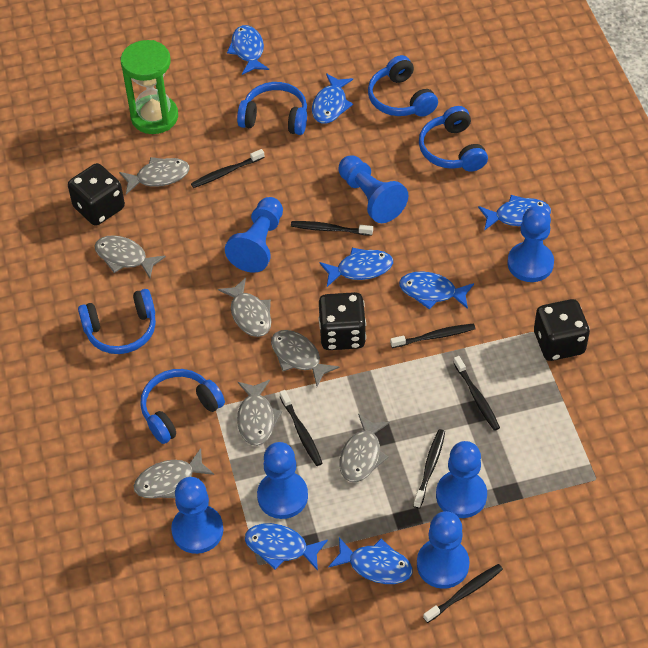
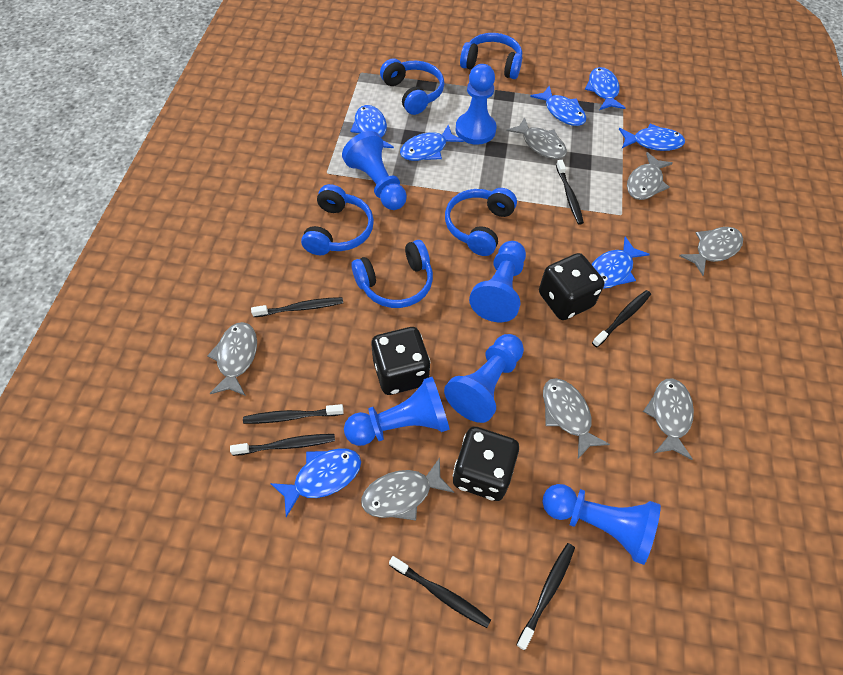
blue pawn: 7 -> 6
green hourglass: 1 -> 0

